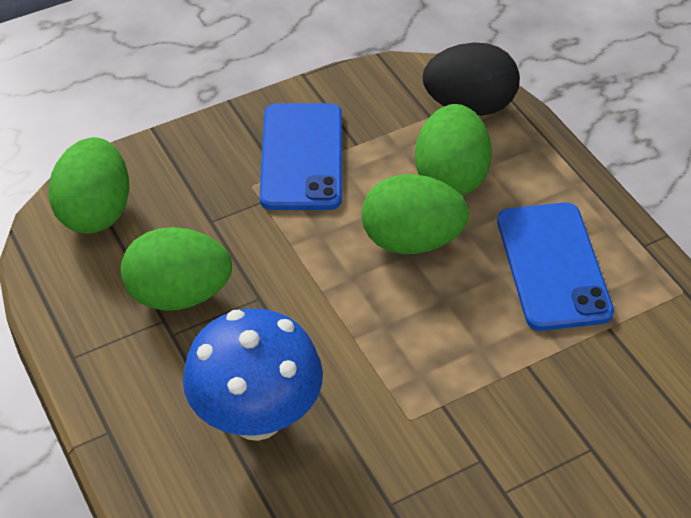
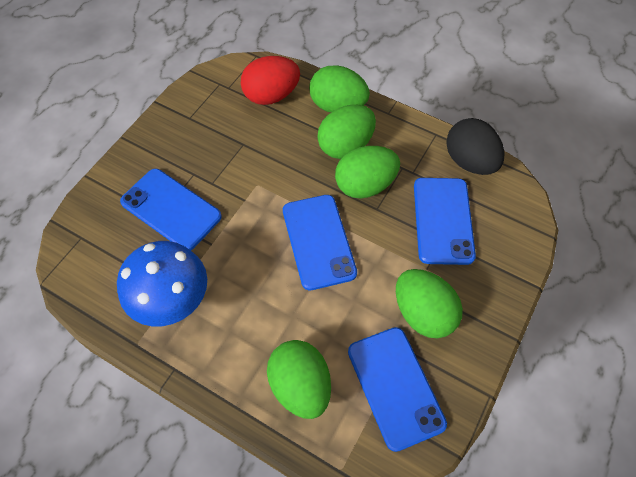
blue phone: 2 -> 4
green egg: 4 -> 5
red egg: 0 -> 1

